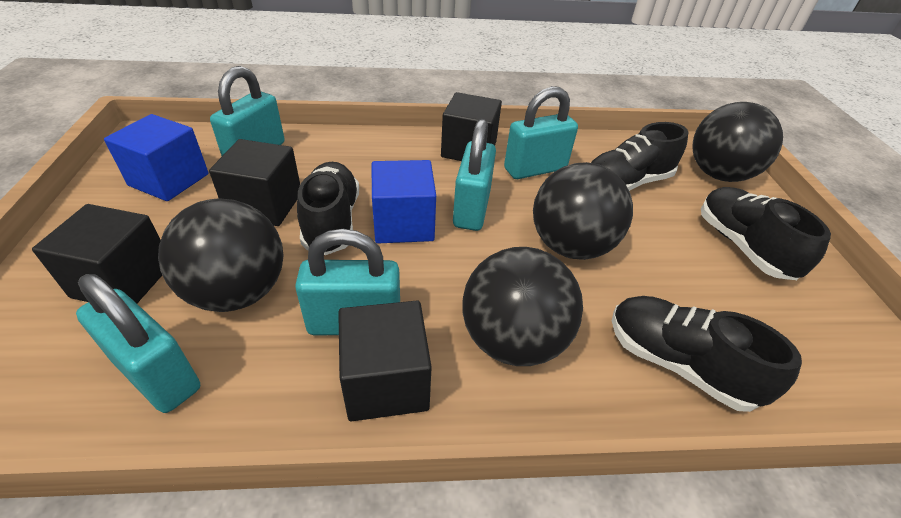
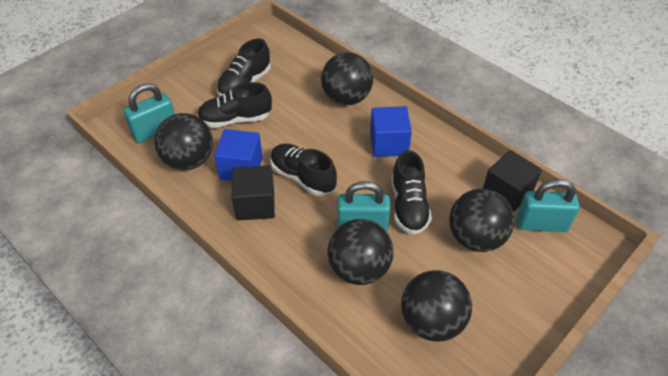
black ball: 4 -> 5
black cube: 4 -> 2
turquoise padlock: 5 -> 3

